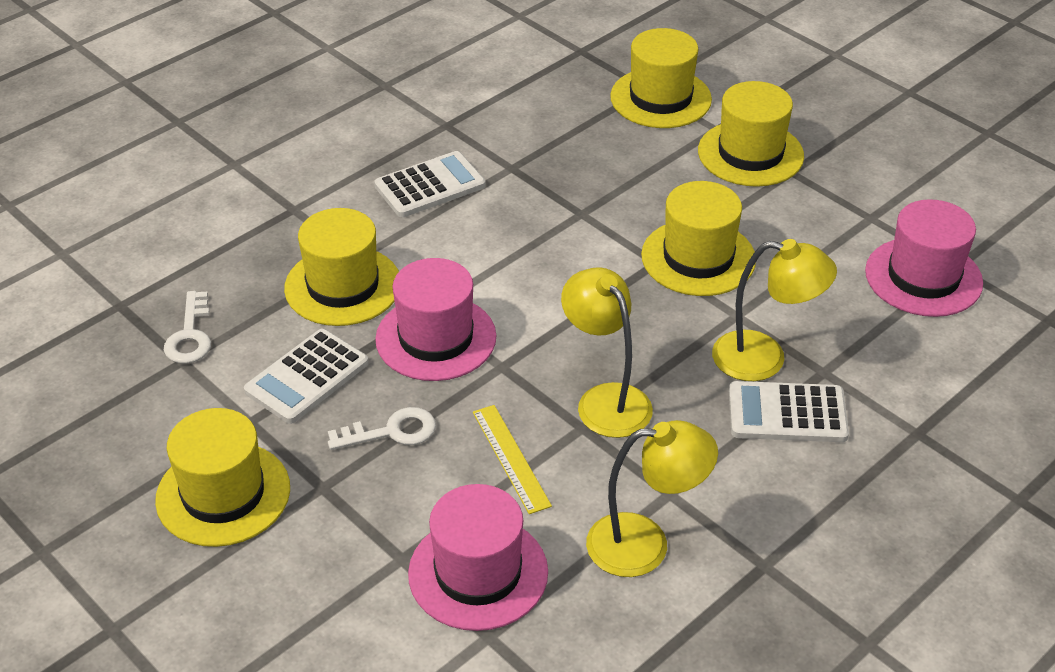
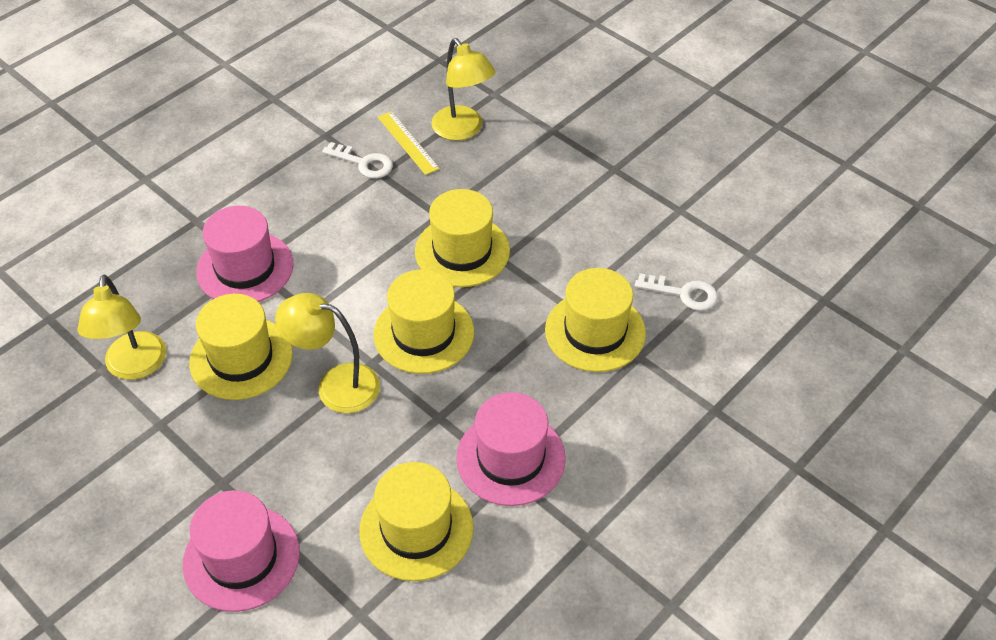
white calculator: 3 -> 0

